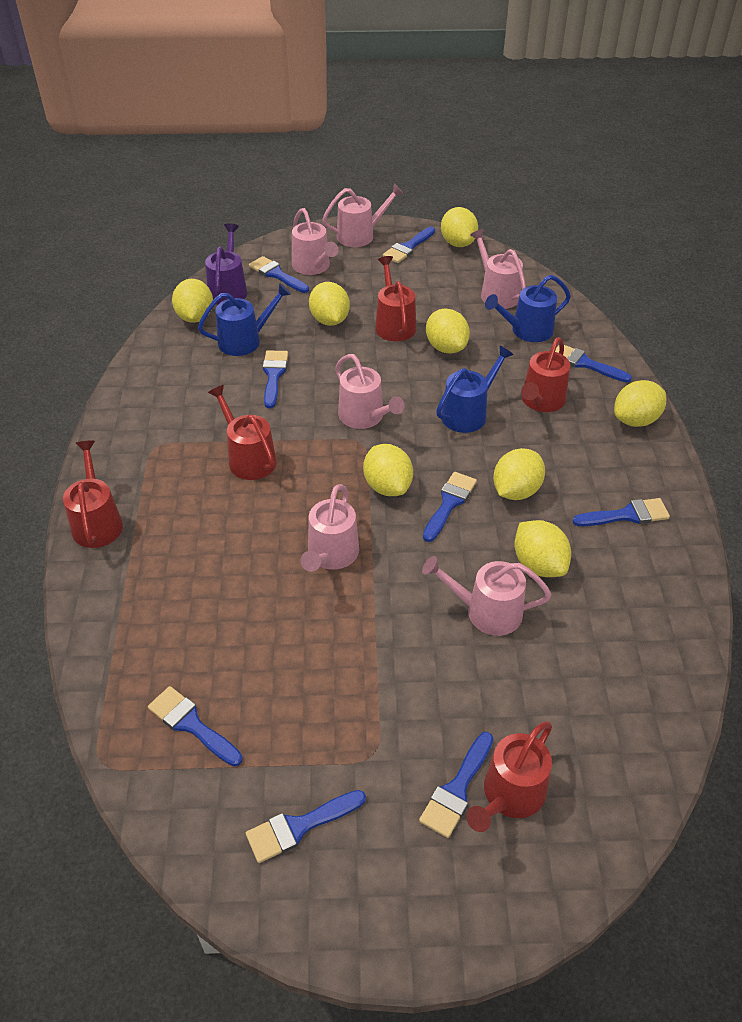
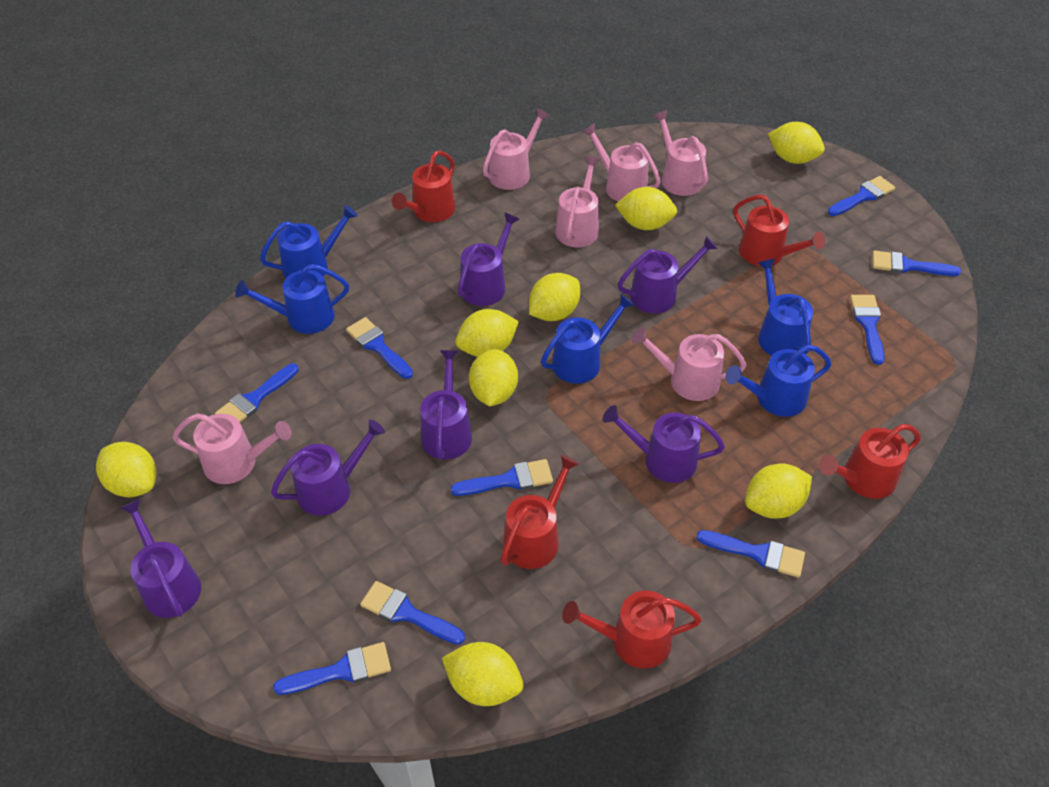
blue watering can: 3 -> 5
purple watering can: 1 -> 6

